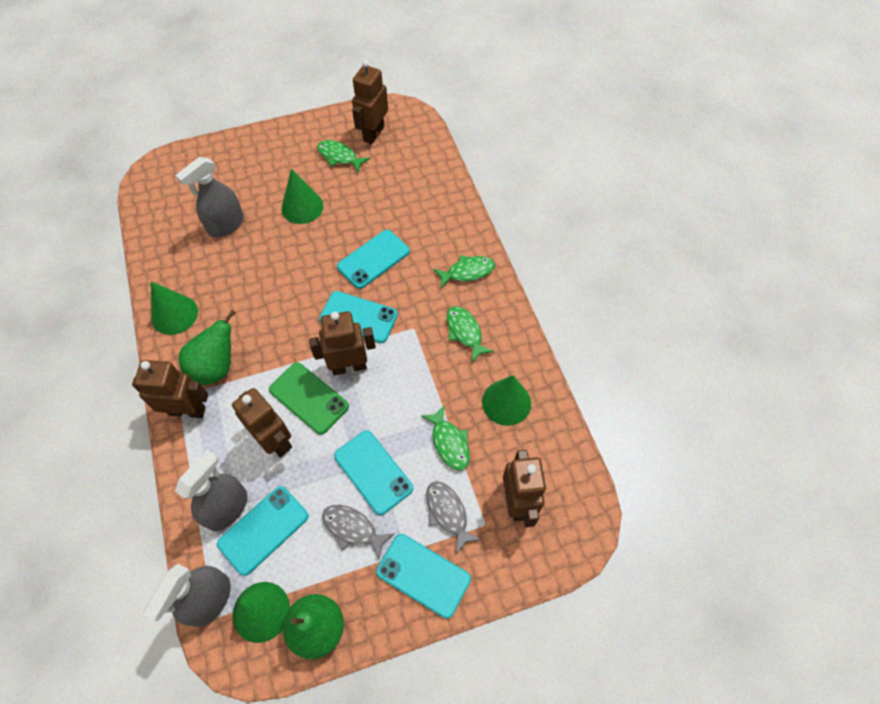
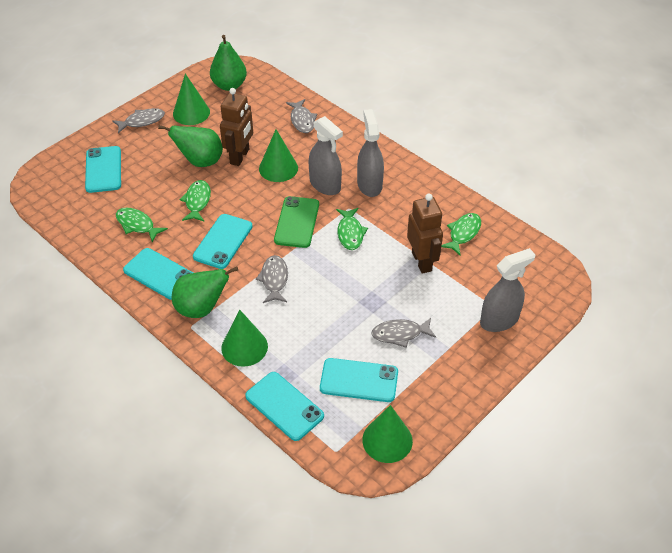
brown robot: 5 -> 2
green pear: 2 -> 3
grey fish: 2 -> 4

